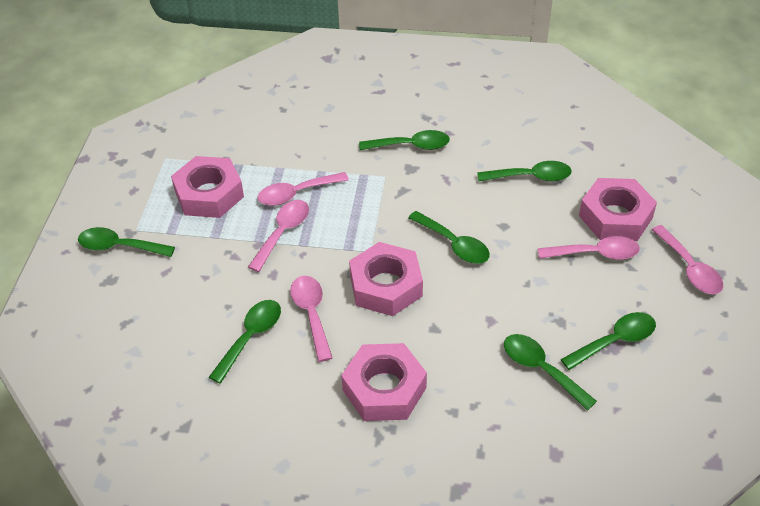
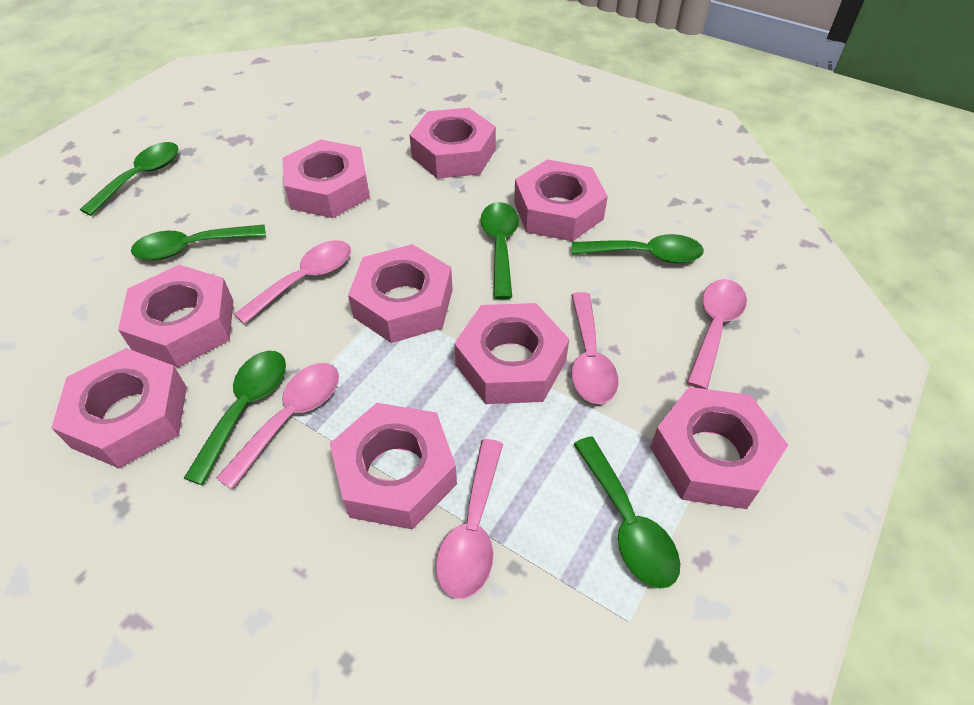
green spoon: 7 -> 6
pink nut: 4 -> 9

